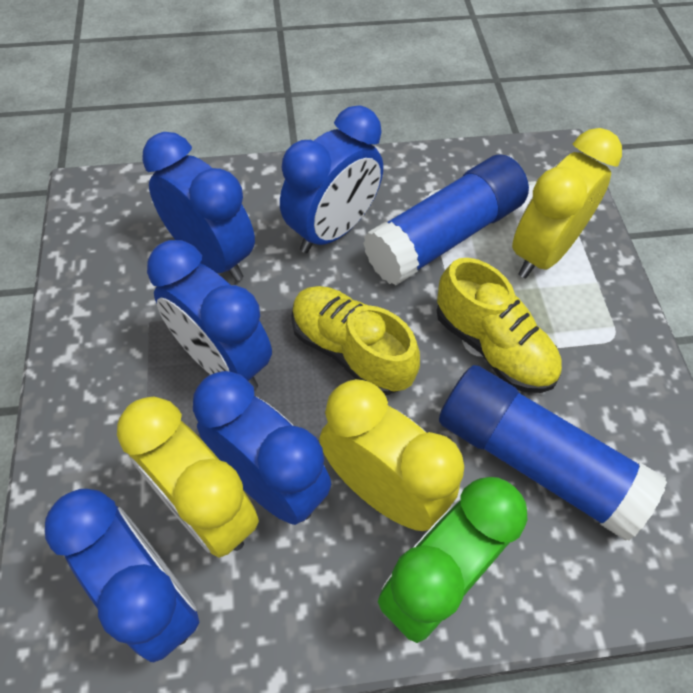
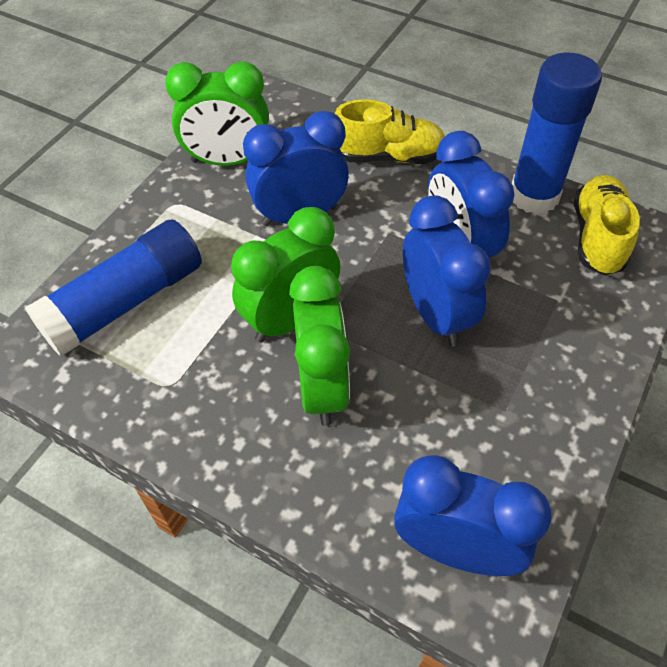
blue clock: 5 -> 4
green clock: 1 -> 3
yellow clock: 3 -> 0

